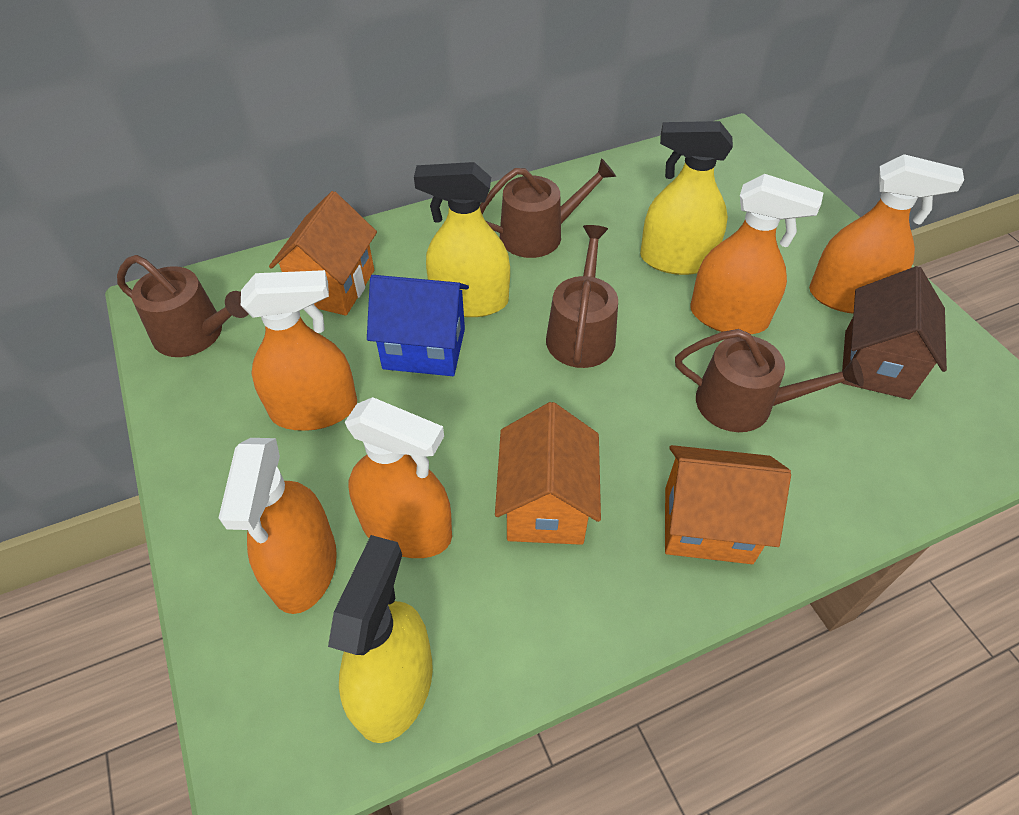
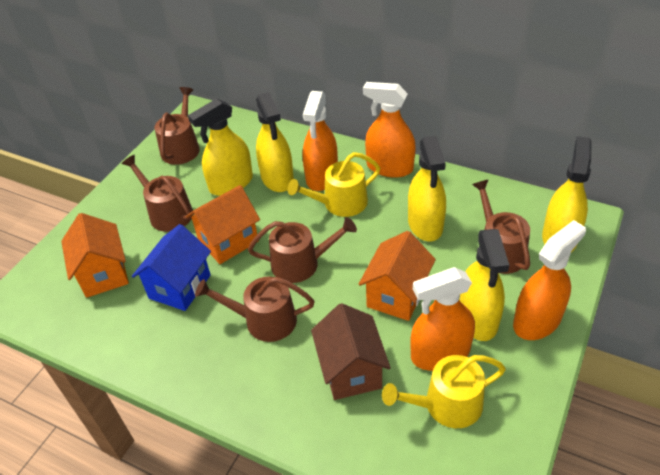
brown watering can: 4 -> 5
orange spray bottle: 5 -> 4
yellow spray bottle: 3 -> 5
yellow watering can: 0 -> 2

